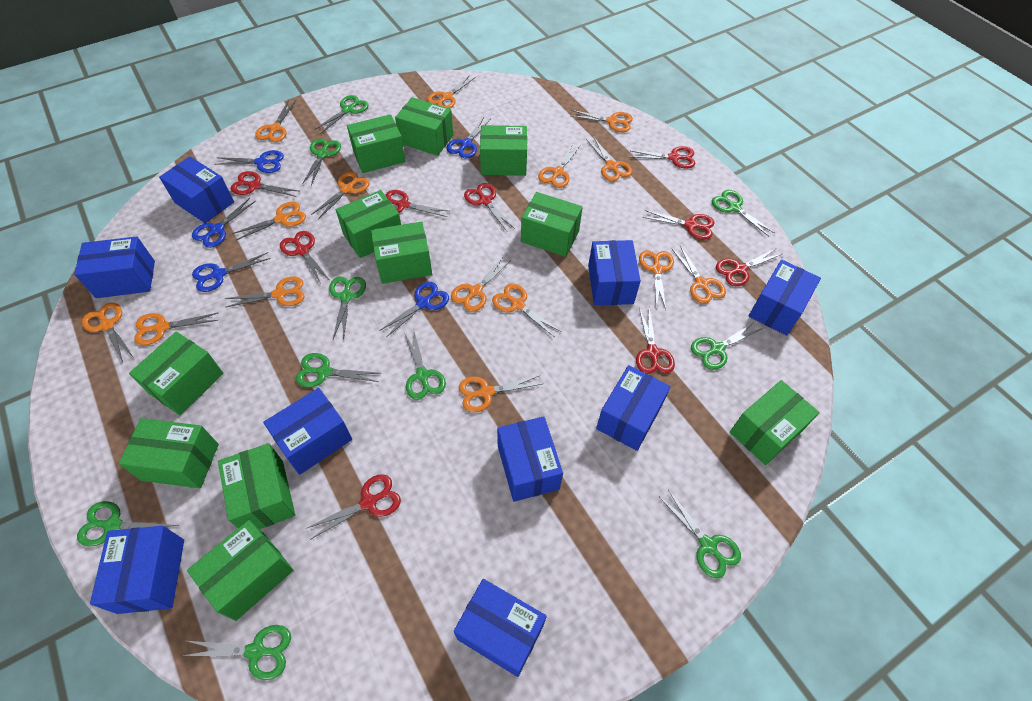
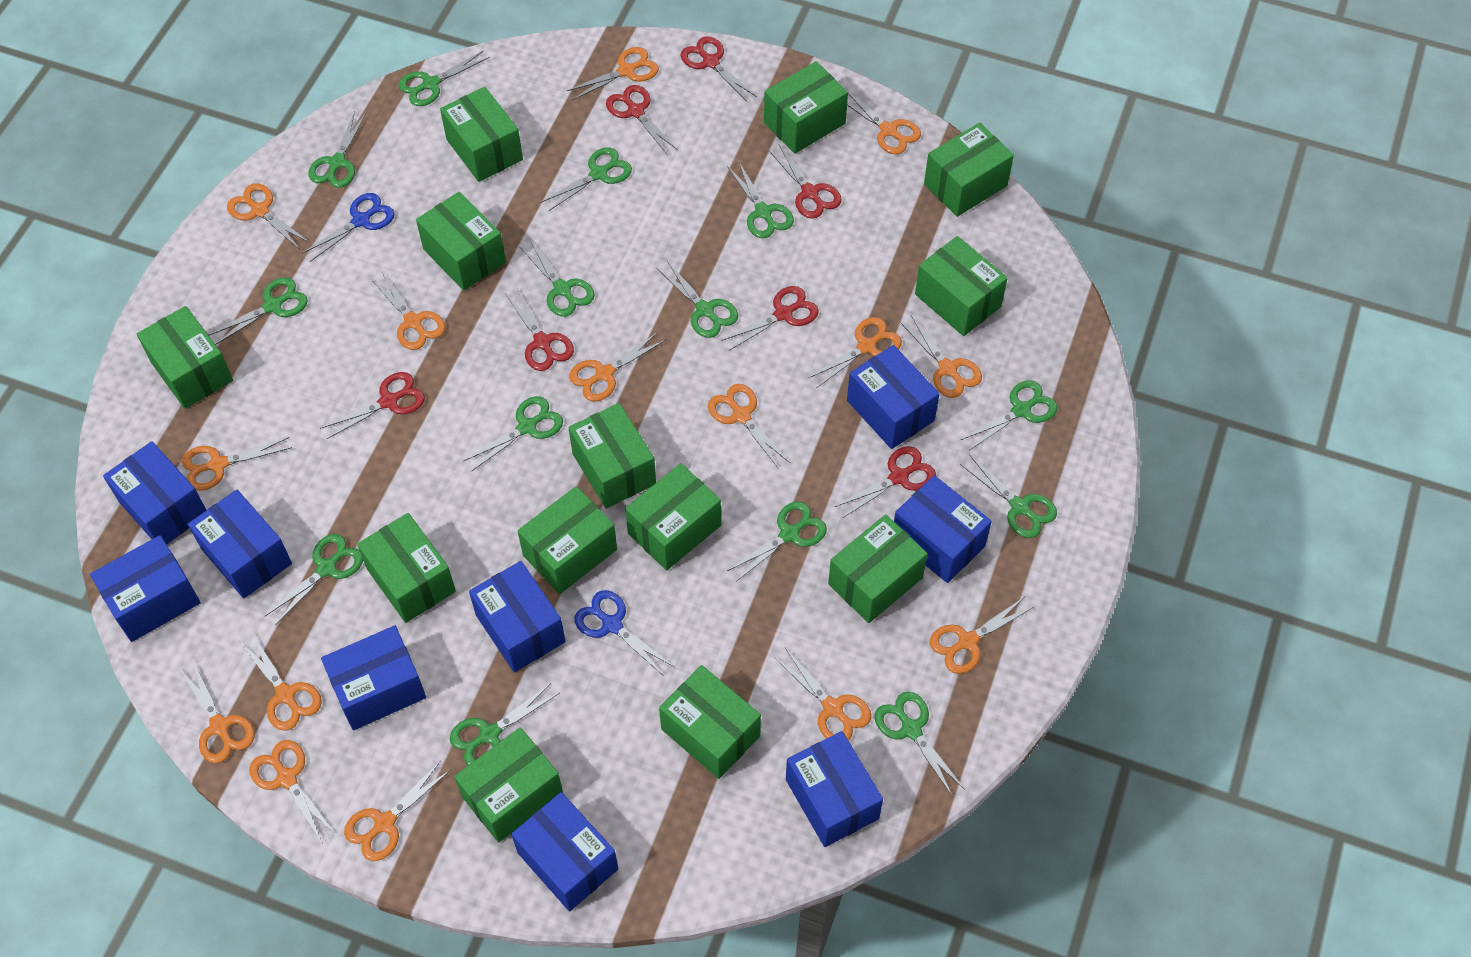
blue scissors: 5 -> 2
green box: 11 -> 13
green scissors: 10 -> 14
red scissors: 9 -> 7

